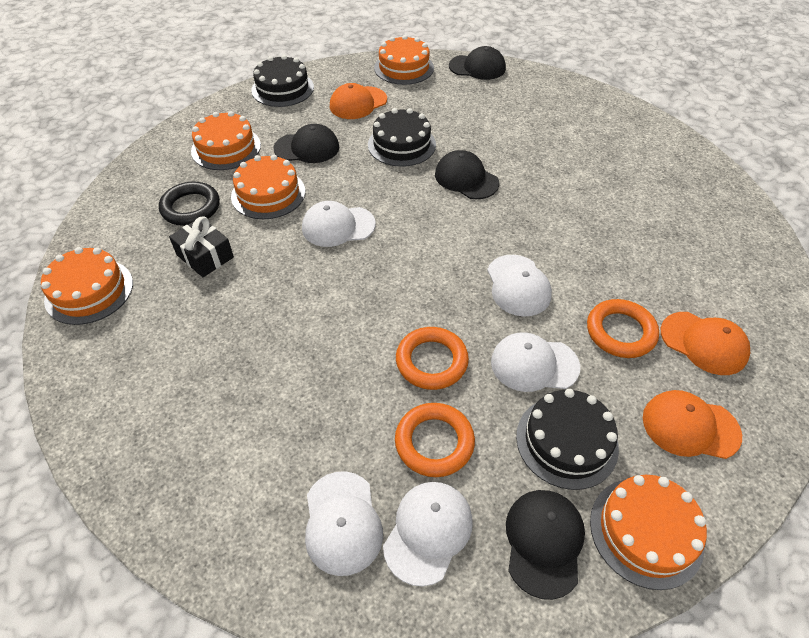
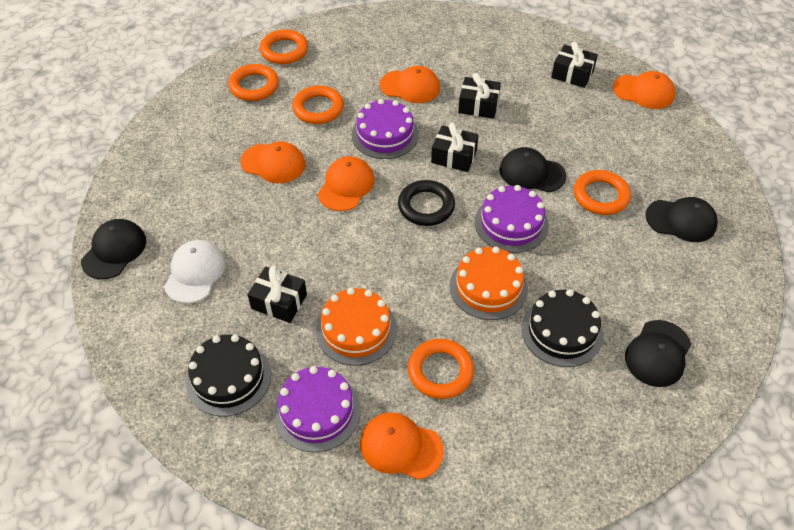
black cake: 3 -> 2
black gift: 1 -> 4
orange cake: 5 -> 2
orange cap: 3 -> 5
orange ring: 3 -> 5
purple cake: 0 -> 3
white cap: 5 -> 1

